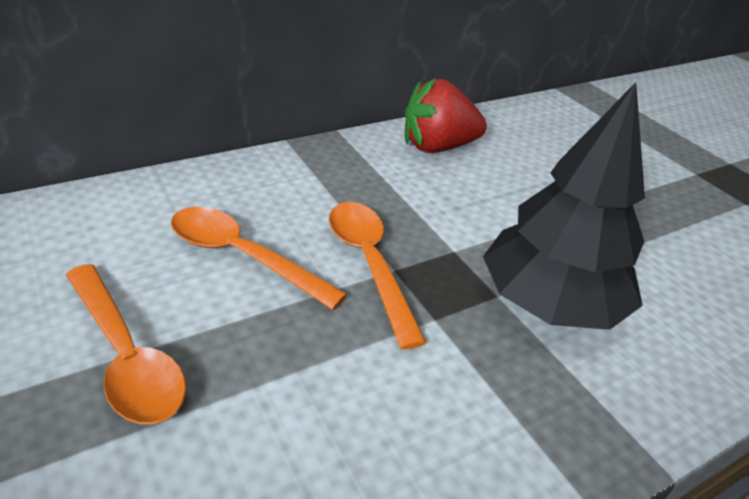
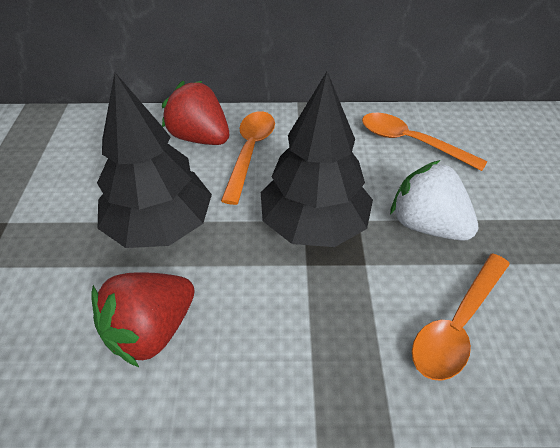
black tree: 1 -> 2
red strawberry: 1 -> 2
white strawberry: 0 -> 1

